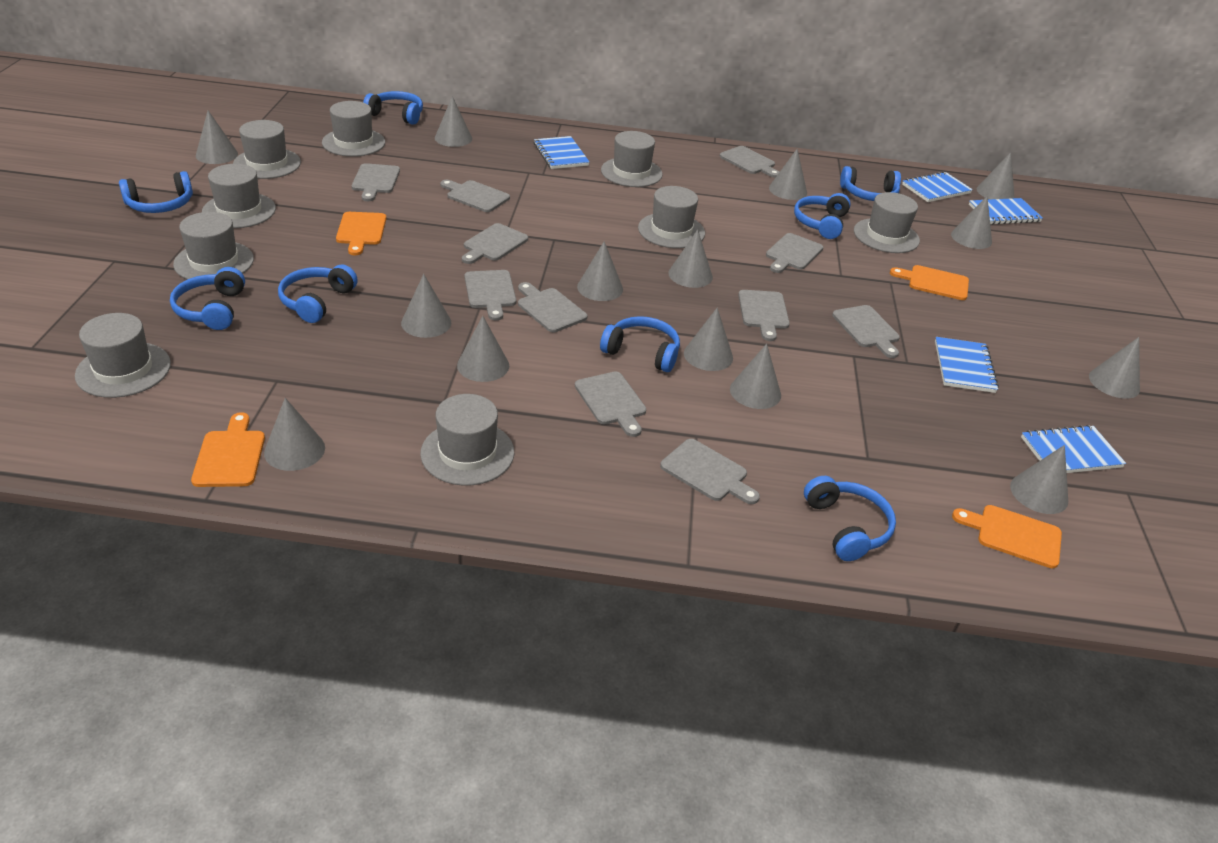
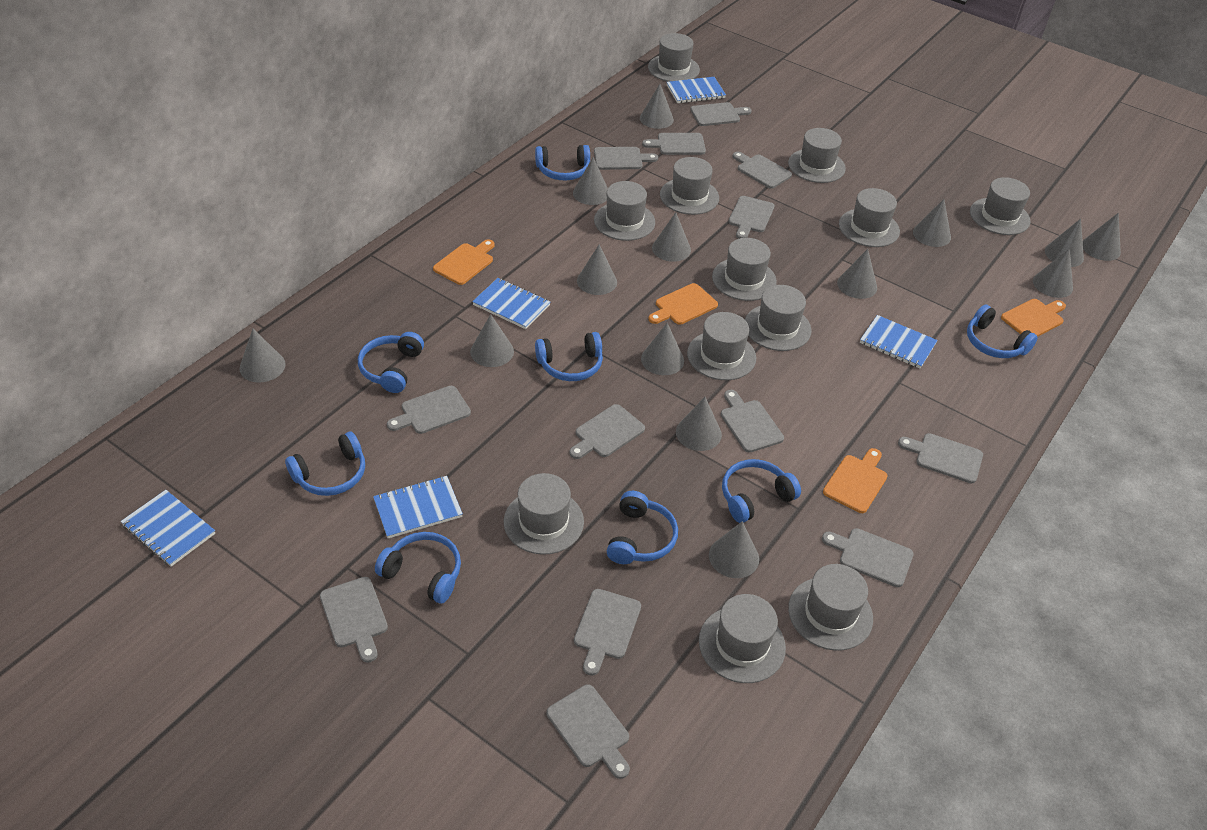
grey cutting board: 11 -> 13
grey hat: 9 -> 12

